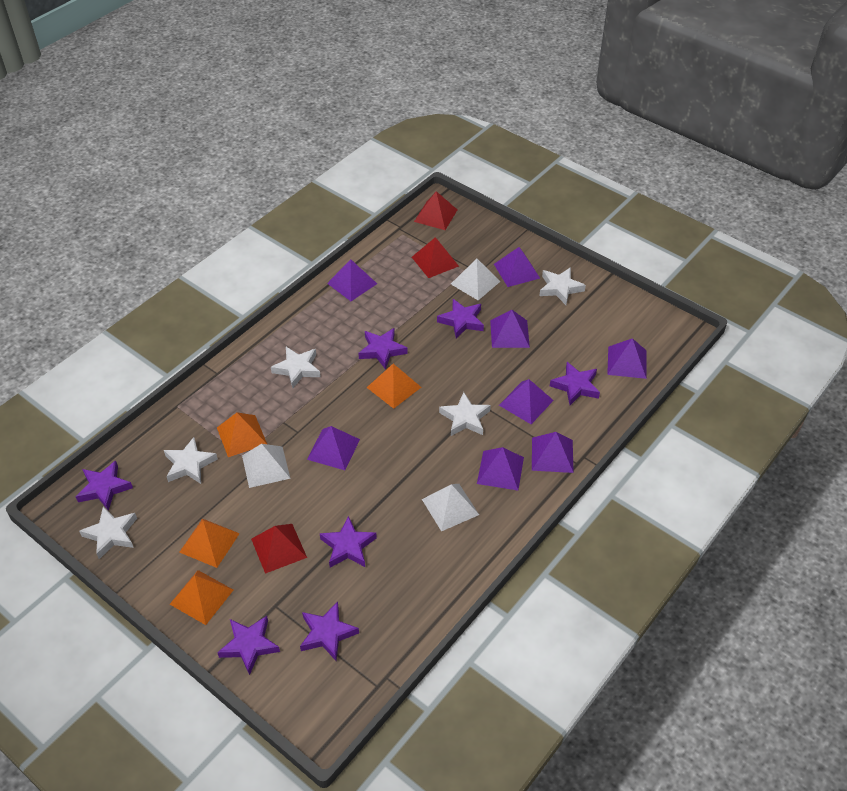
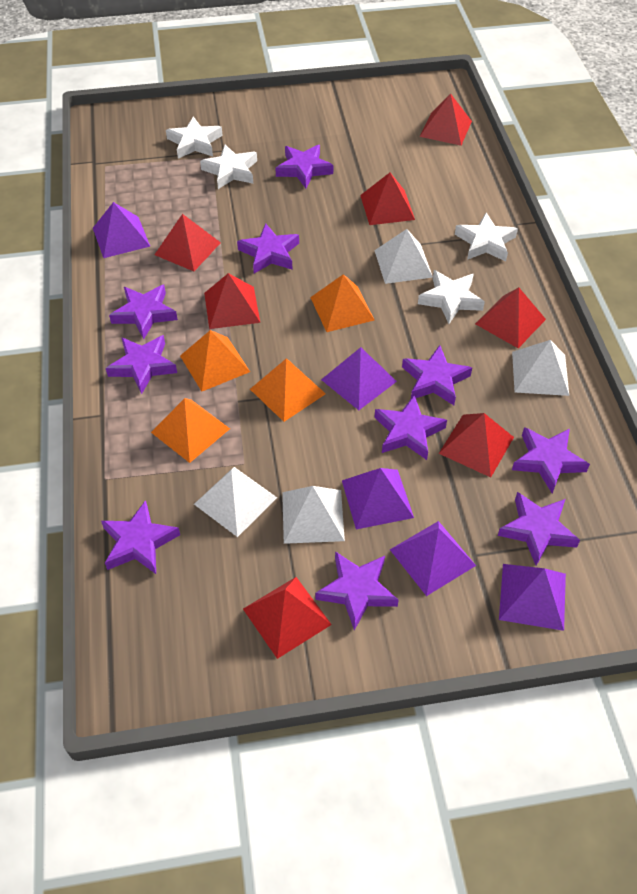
purple pyramid: 8 -> 5
purple star: 7 -> 10
red pyramid: 3 -> 7
white pyramid: 3 -> 4
white star: 5 -> 4

